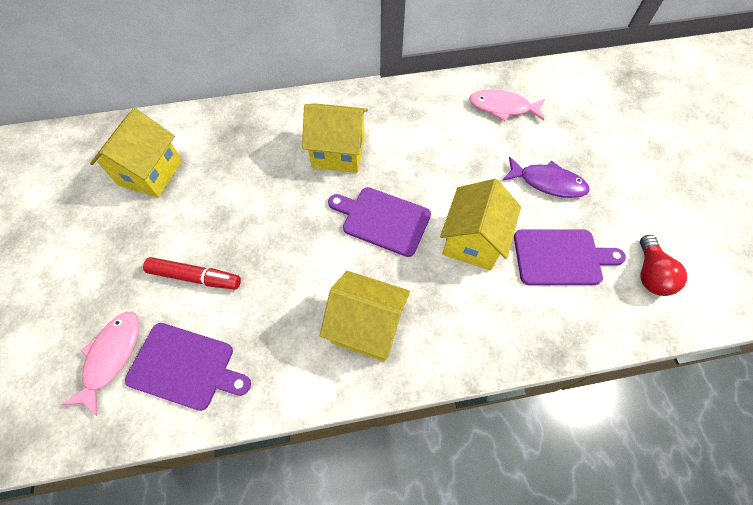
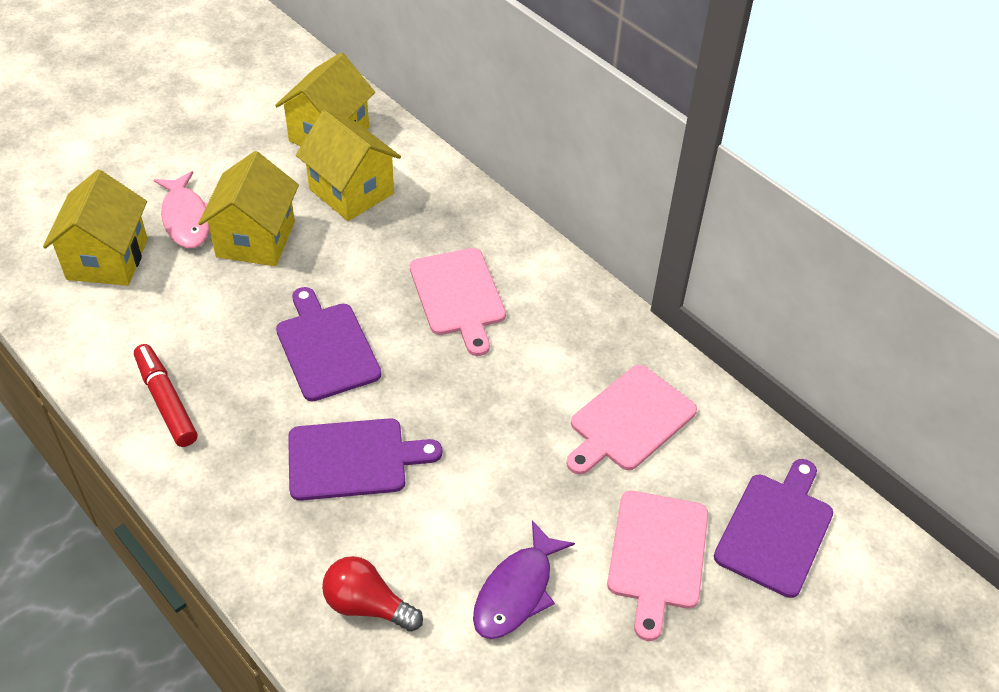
pink cutting board: 0 -> 3
pink fish: 2 -> 1

